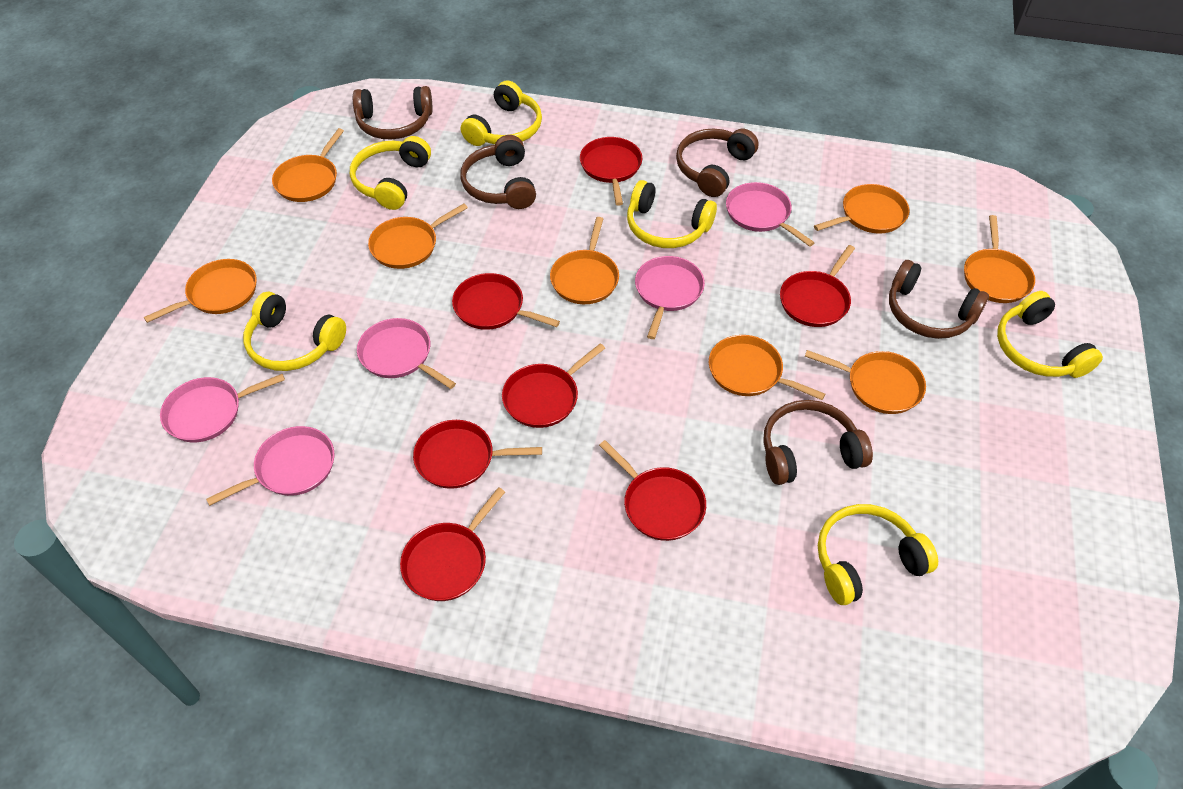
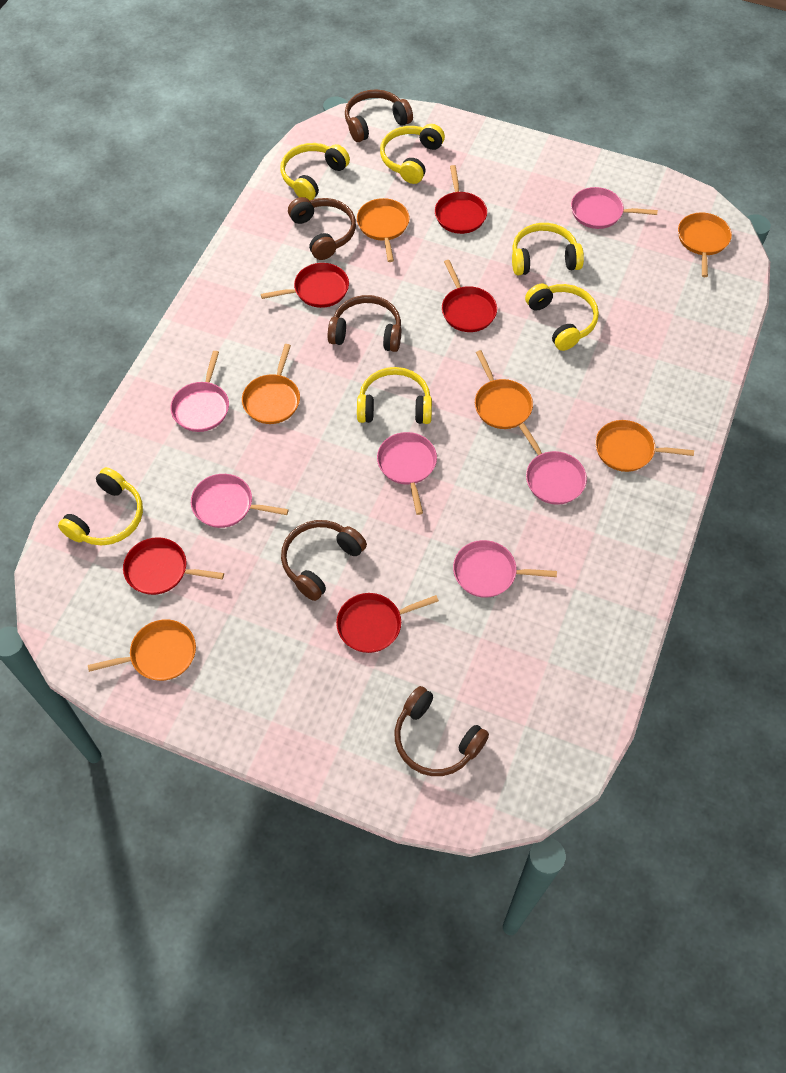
orange pan: 8 -> 6
pink pan: 5 -> 6
red pan: 7 -> 5

